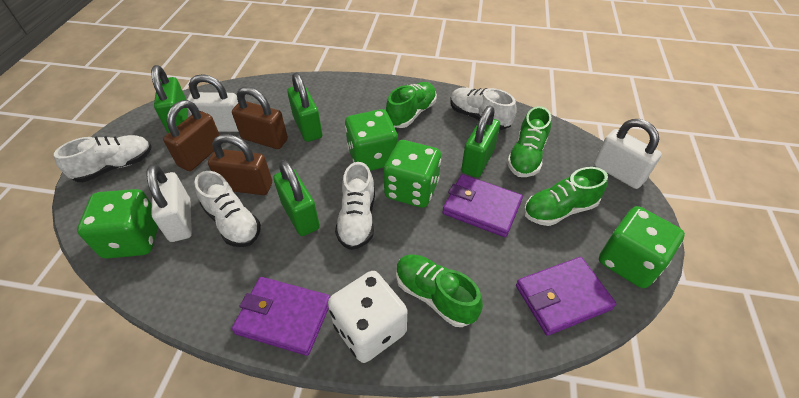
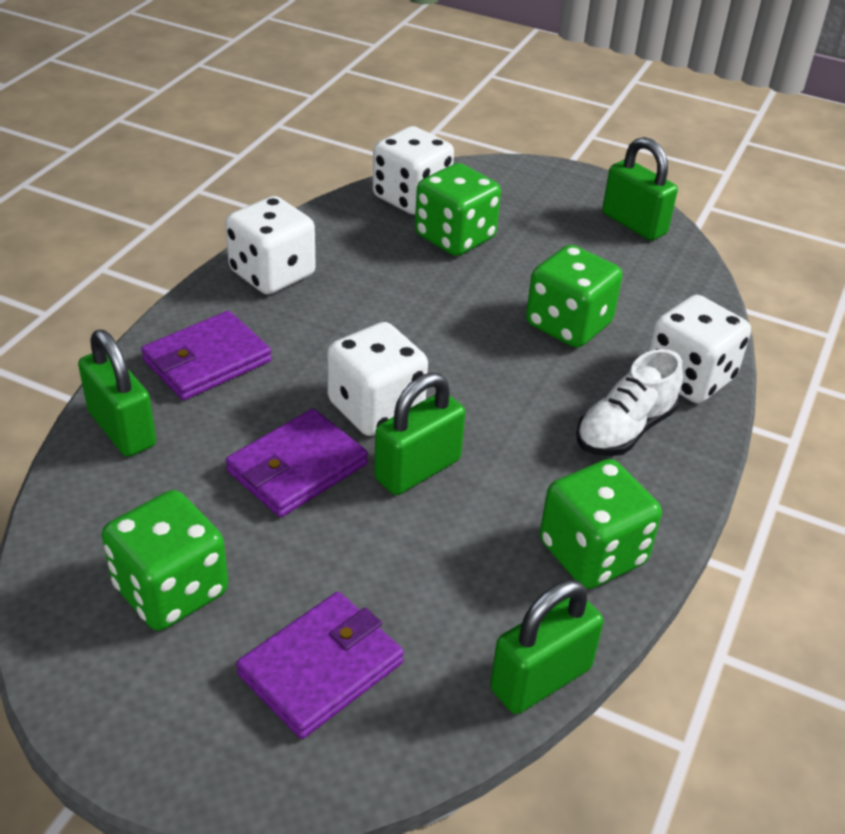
brown padlock: 3 -> 0
green shoe: 4 -> 0
white dice: 1 -> 4
white padlock: 3 -> 0
white shoe: 4 -> 1

